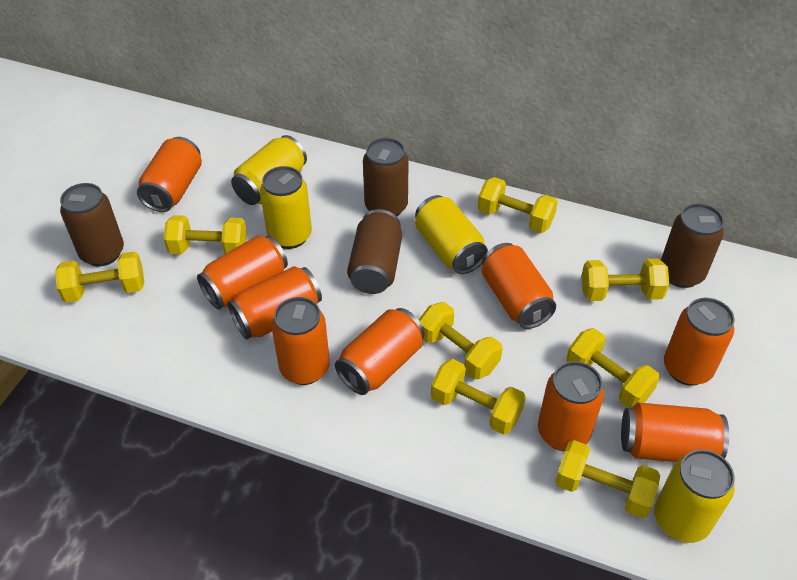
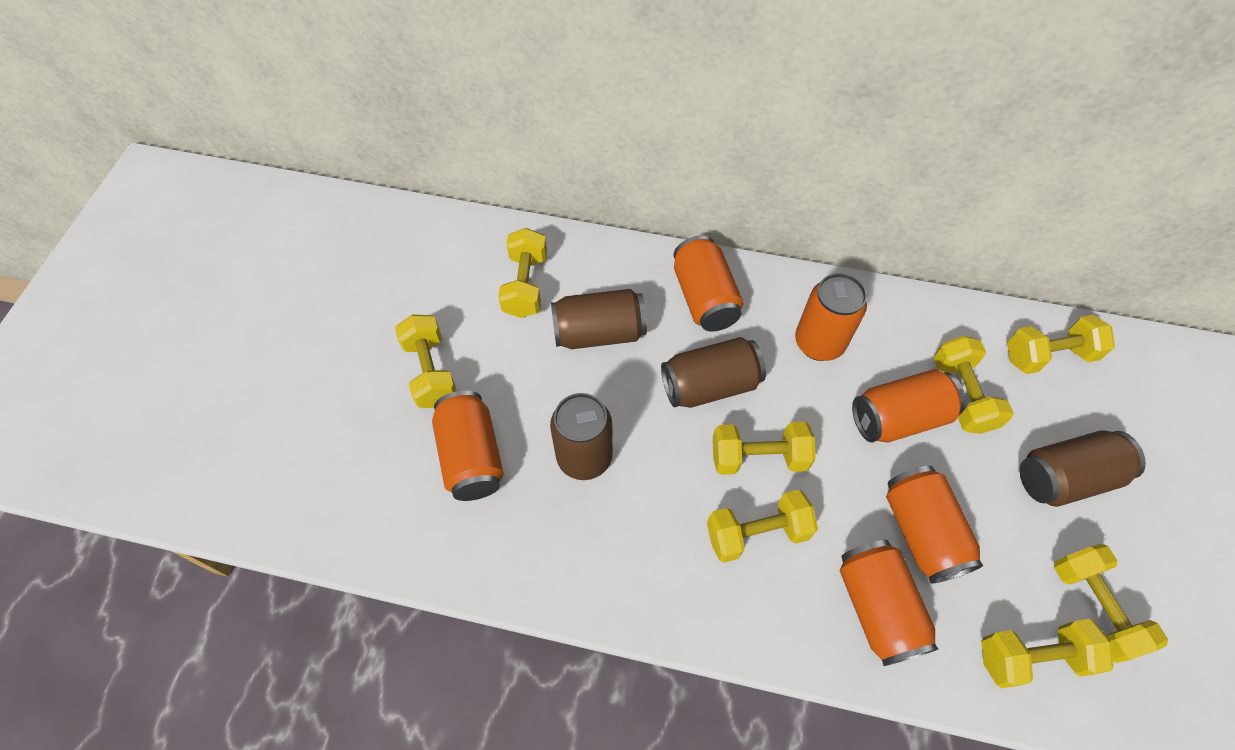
orange can: 9 -> 6
yellow can: 4 -> 0

